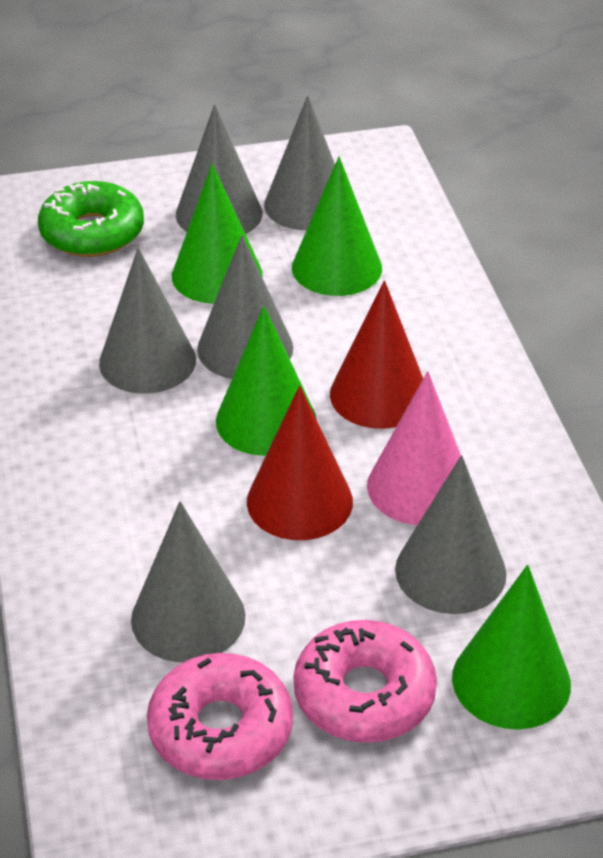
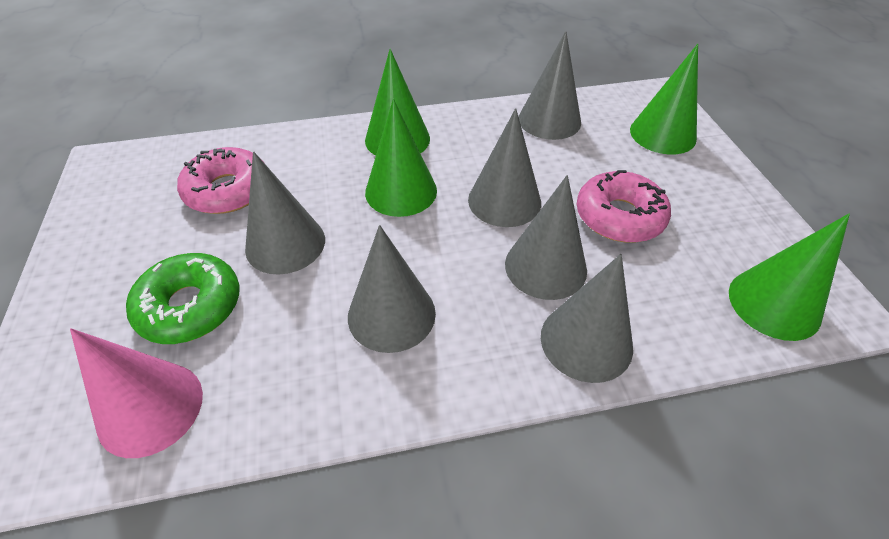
red cone: 2 -> 0

